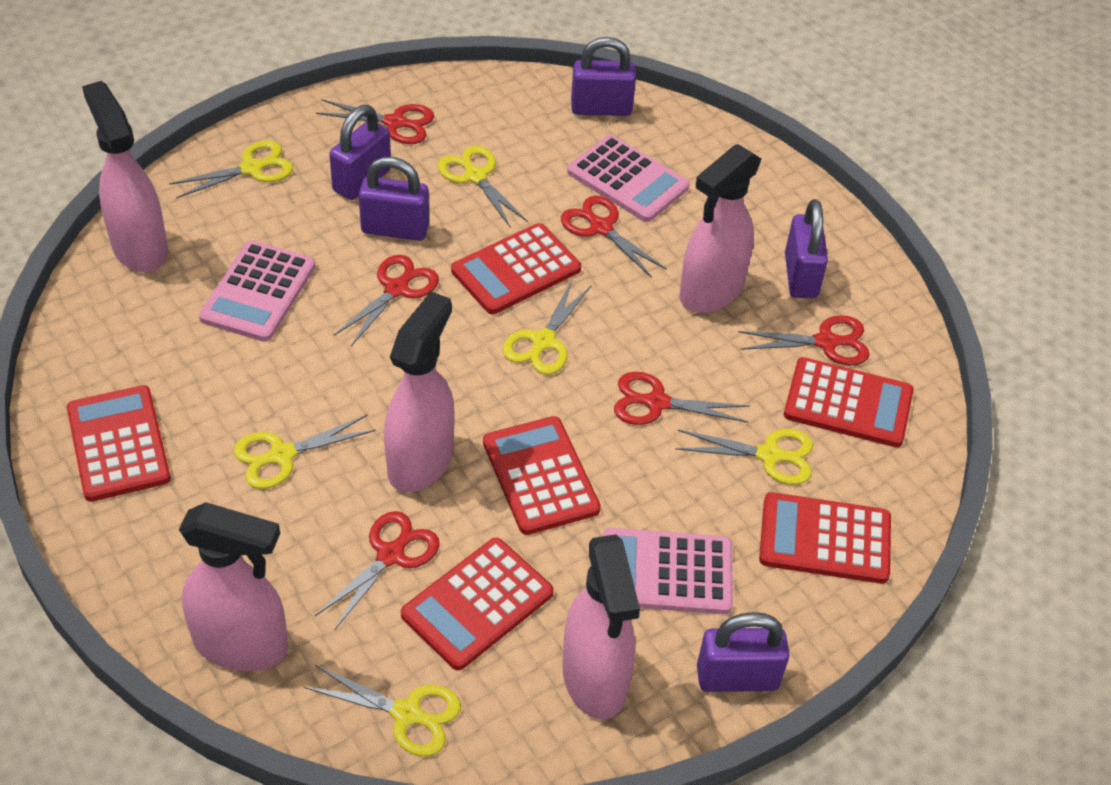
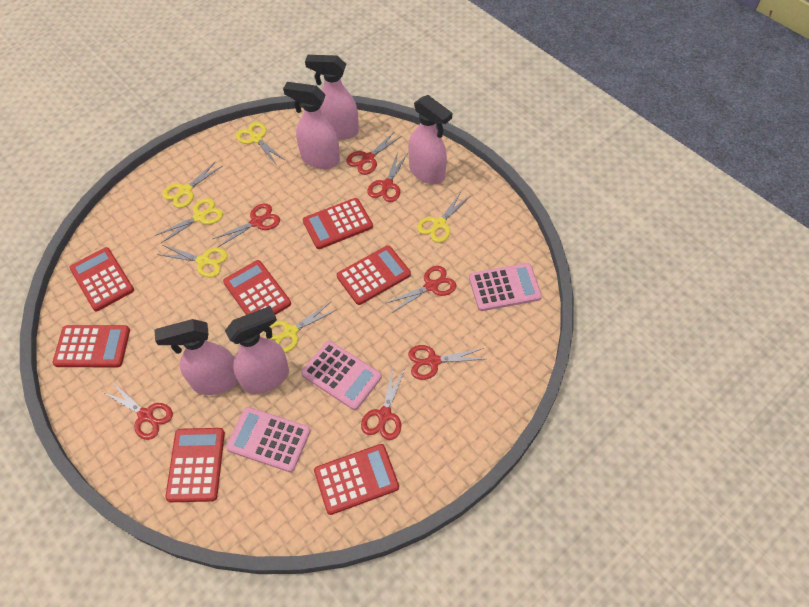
purple padlock: 5 -> 0
red calculator: 6 -> 7
red scissors: 6 -> 7

